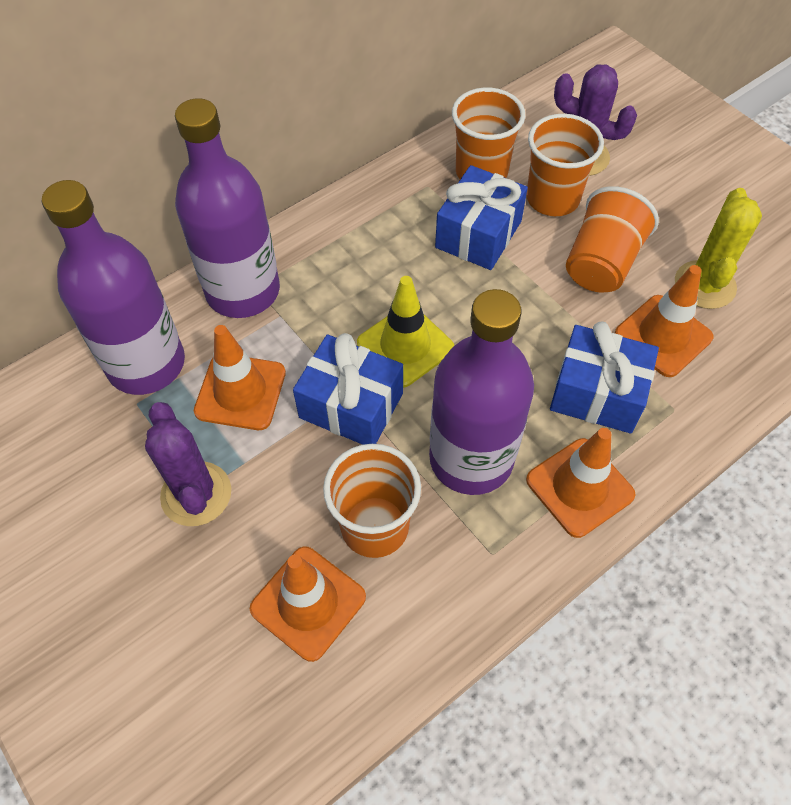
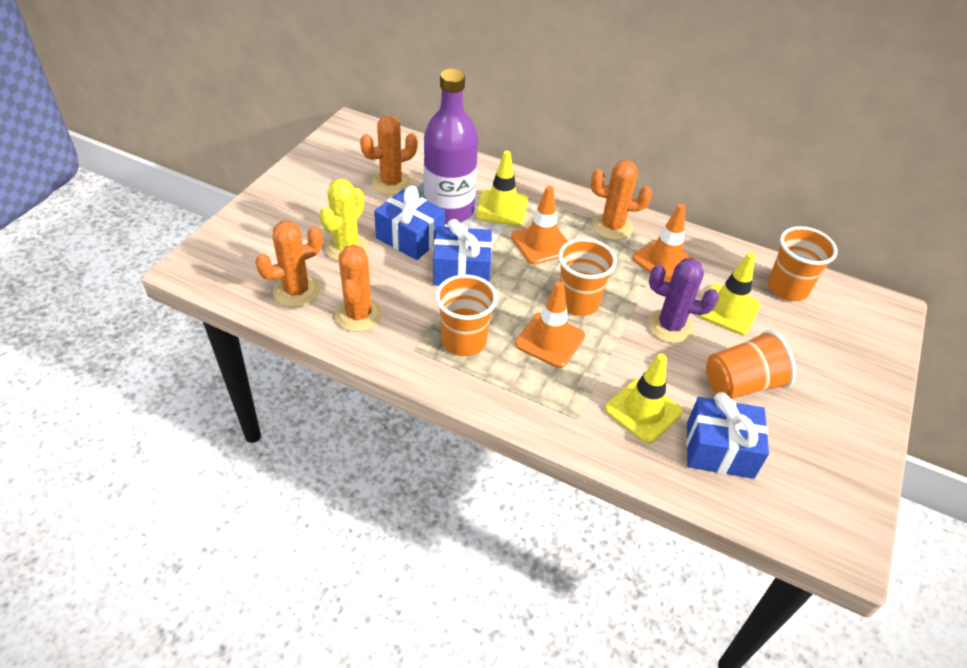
orange cactus: 0 -> 4
orange traffic cone: 4 -> 3
purple bottle: 3 -> 1
purple cactus: 2 -> 1
yellow traffic cone: 1 -> 3

